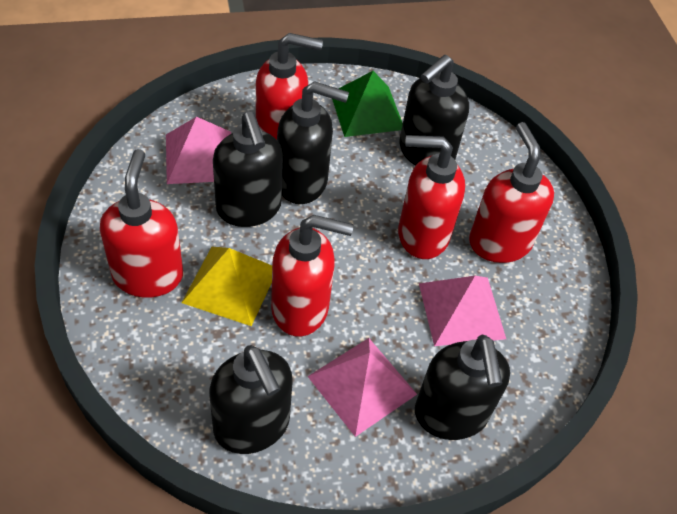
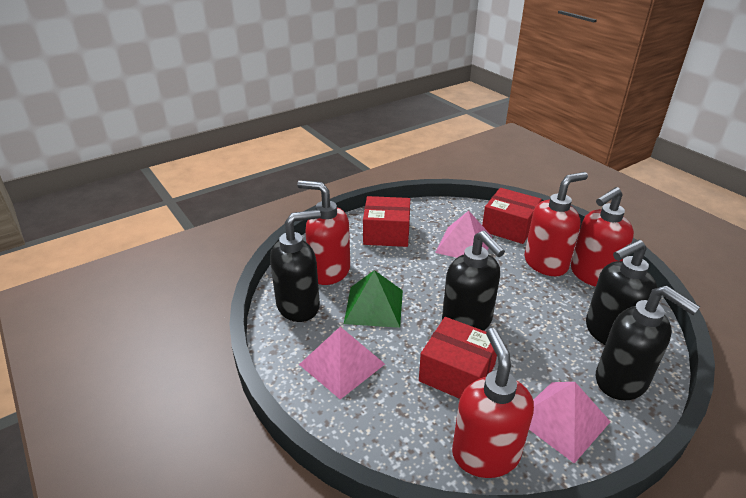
black soap dispenser: 5 -> 4
red box: 0 -> 3
red soap dispenser: 5 -> 4
yellow pyramid: 1 -> 0

